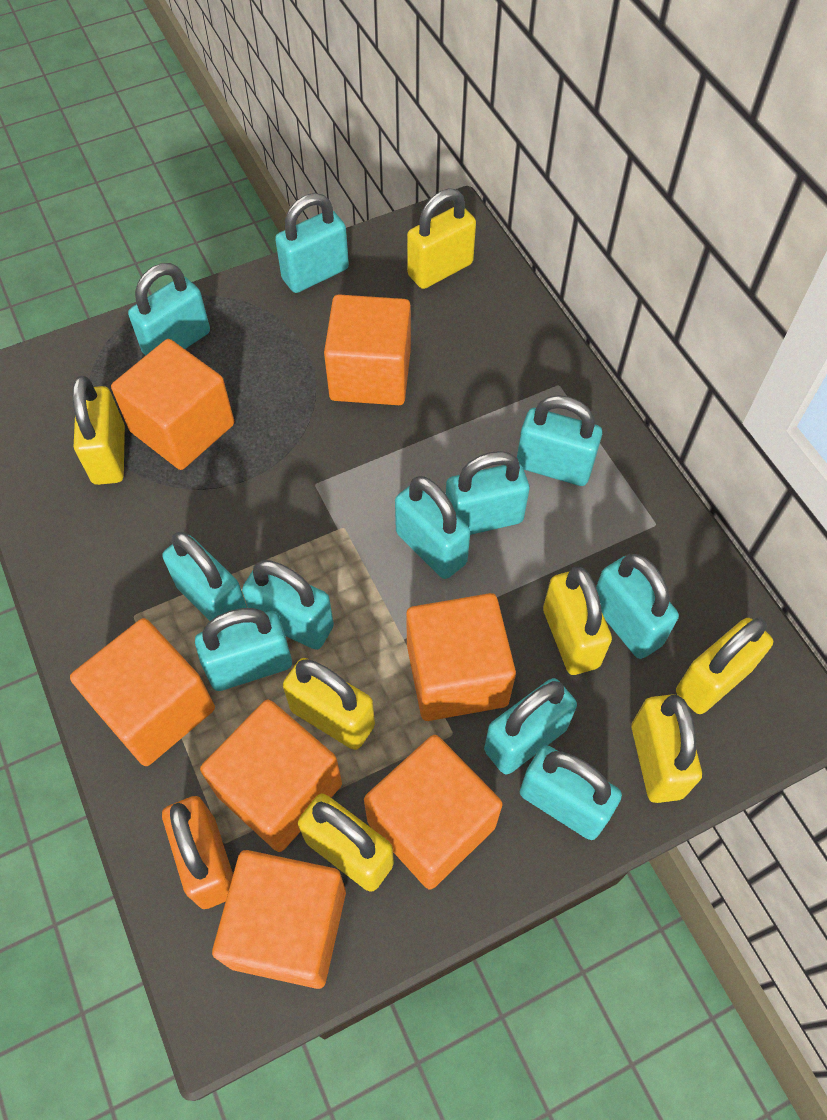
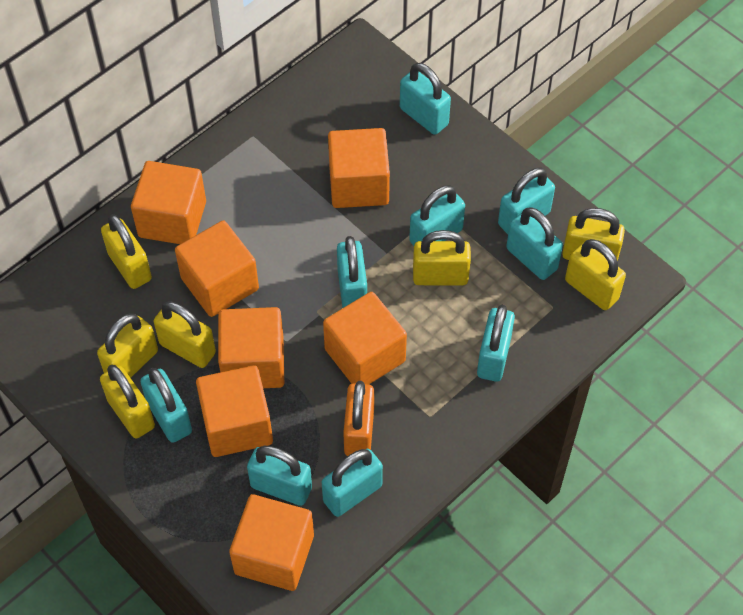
turquoise padlock: 11 -> 9

